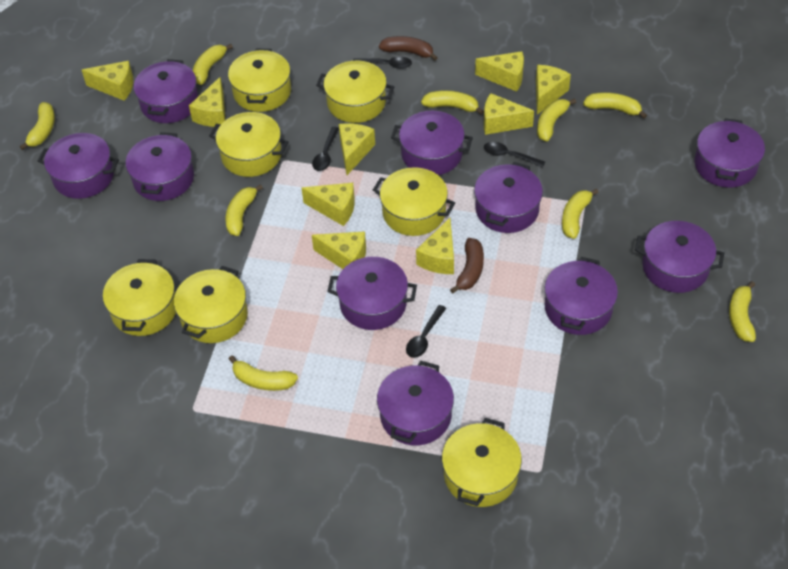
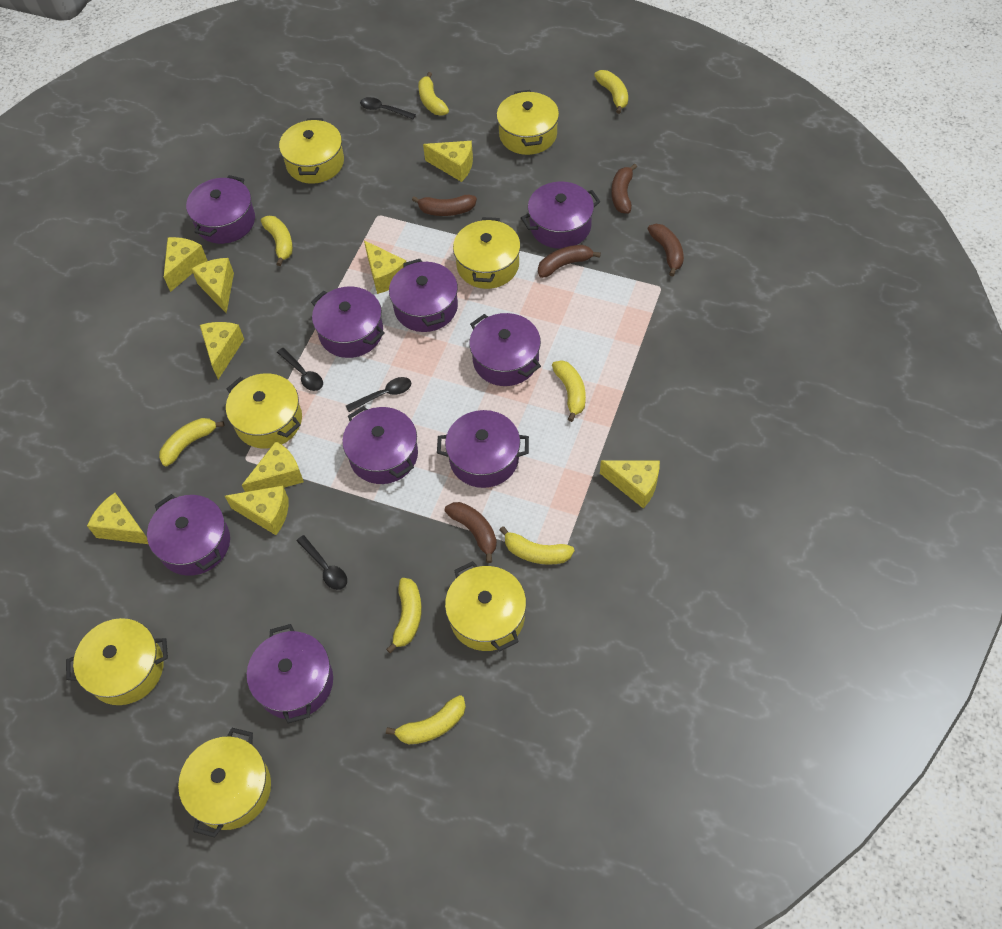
brown banana: 2 -> 5
purple pot: 10 -> 9
yellow banana: 9 -> 8

